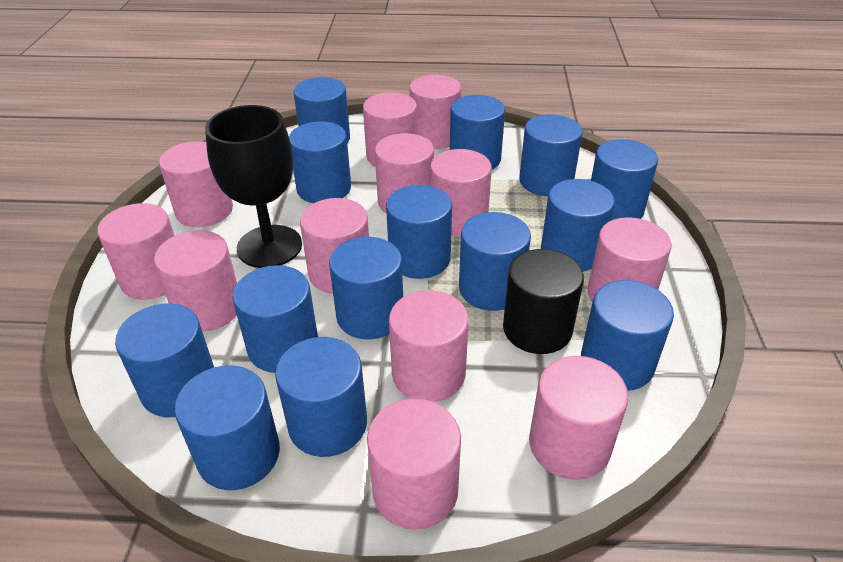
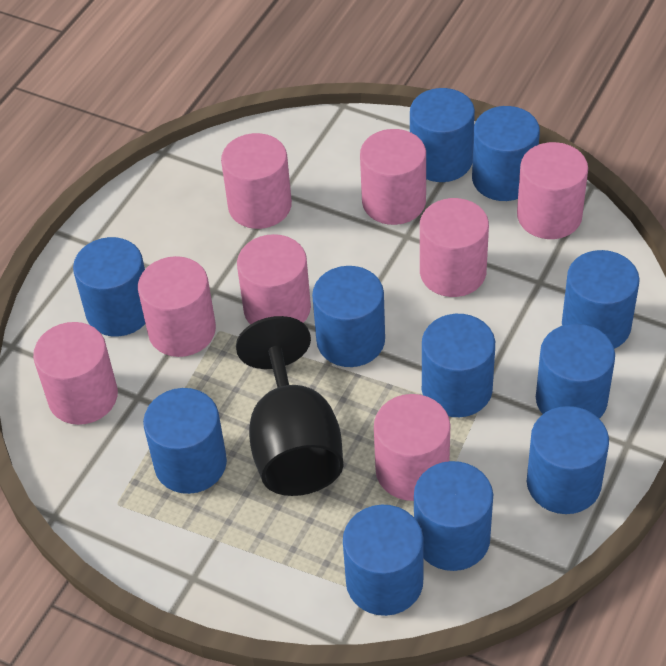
black cylinder: 1 -> 0
blue cylinder: 14 -> 11
pink cylinder: 12 -> 8

